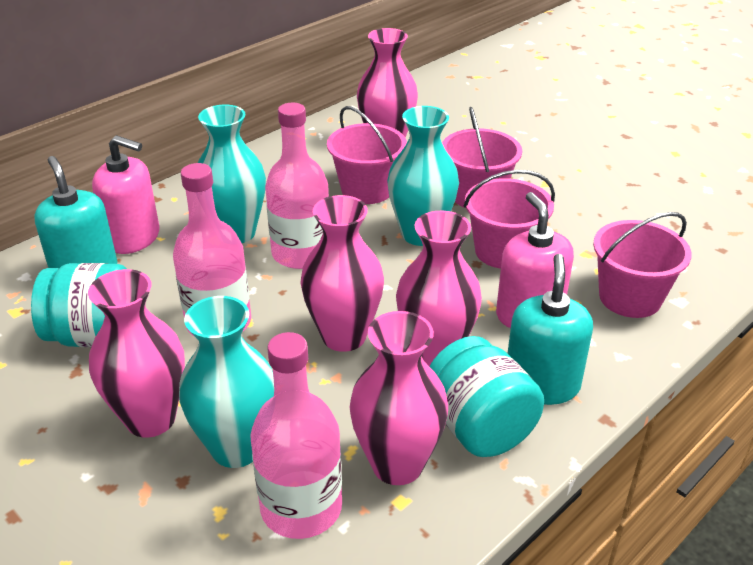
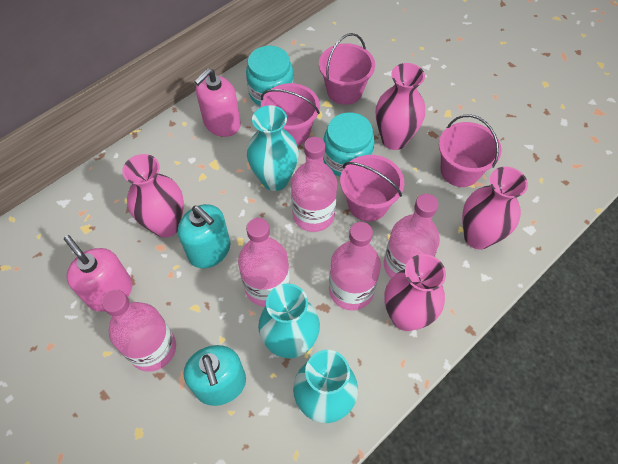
pink bottle: 3 -> 5
pink vase: 5 -> 4

